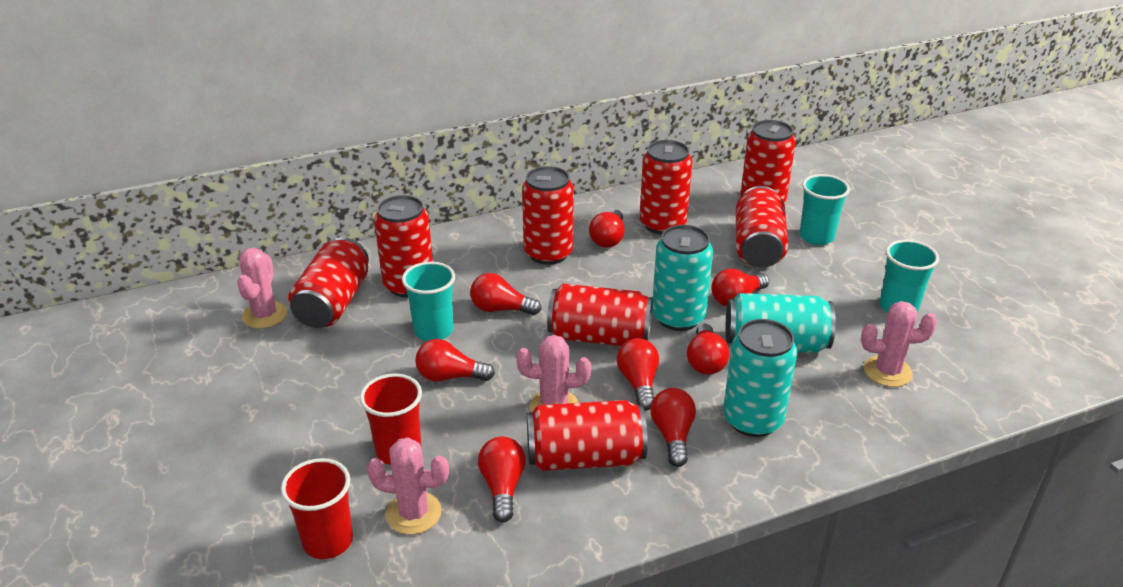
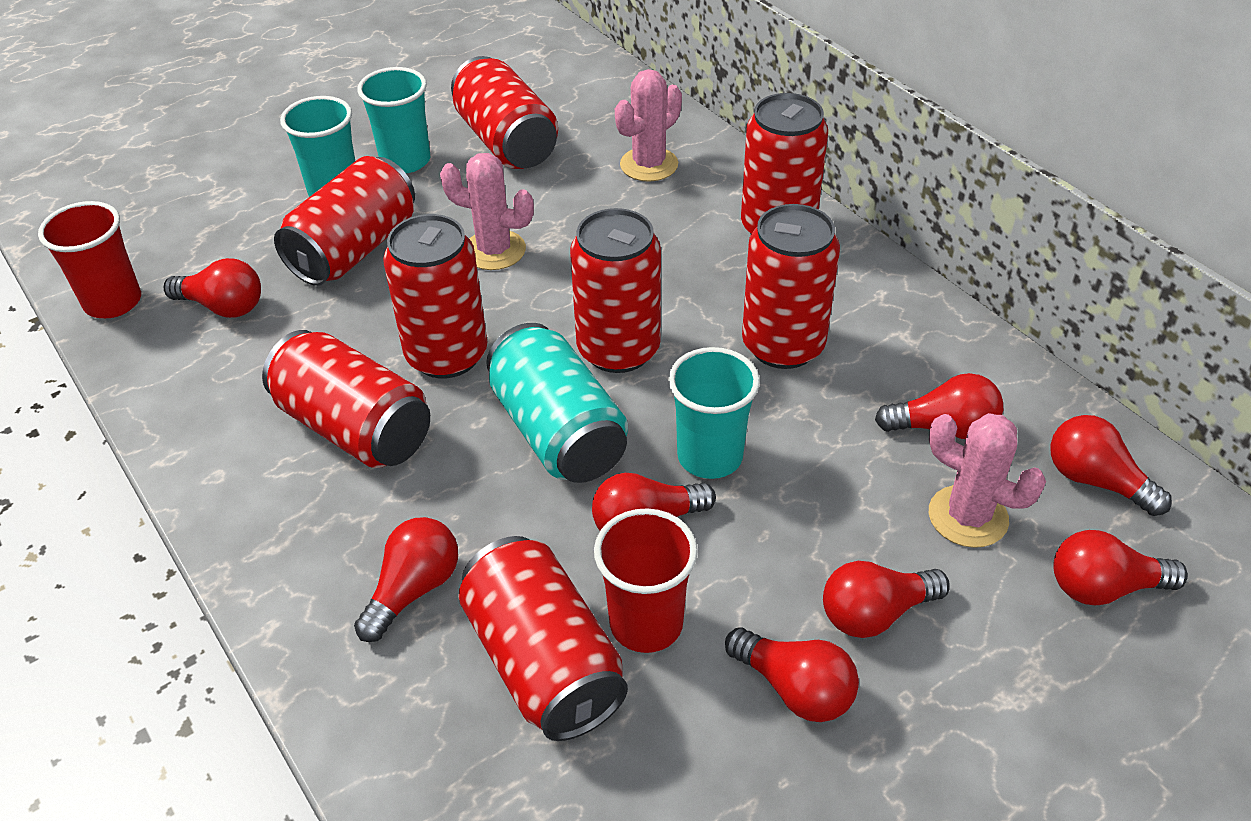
pink cactus: 4 -> 3
turquoise can: 3 -> 1

